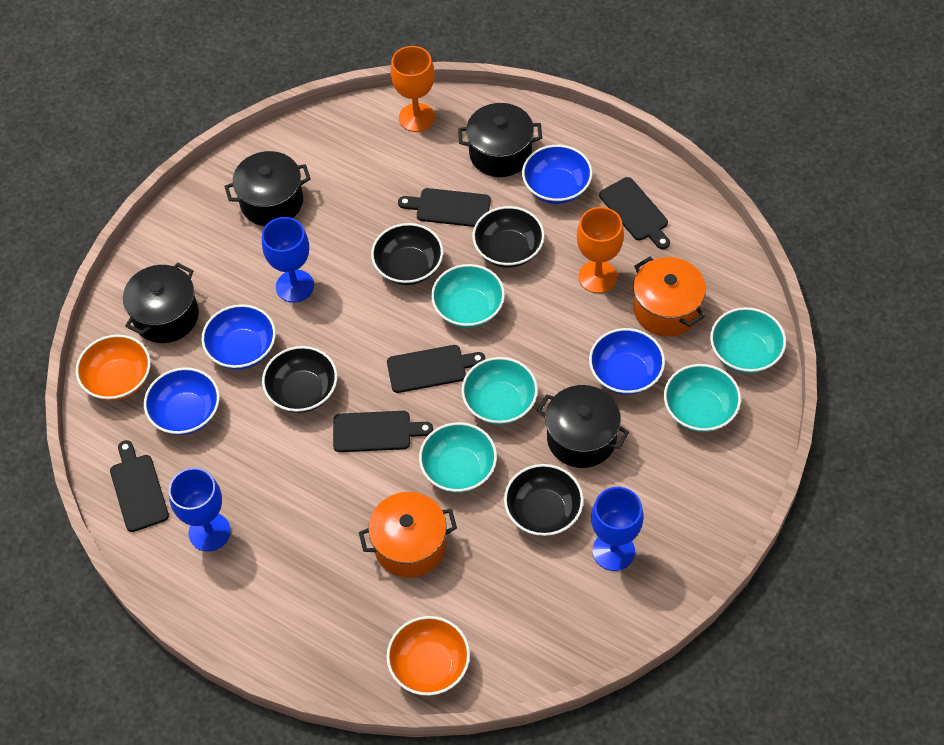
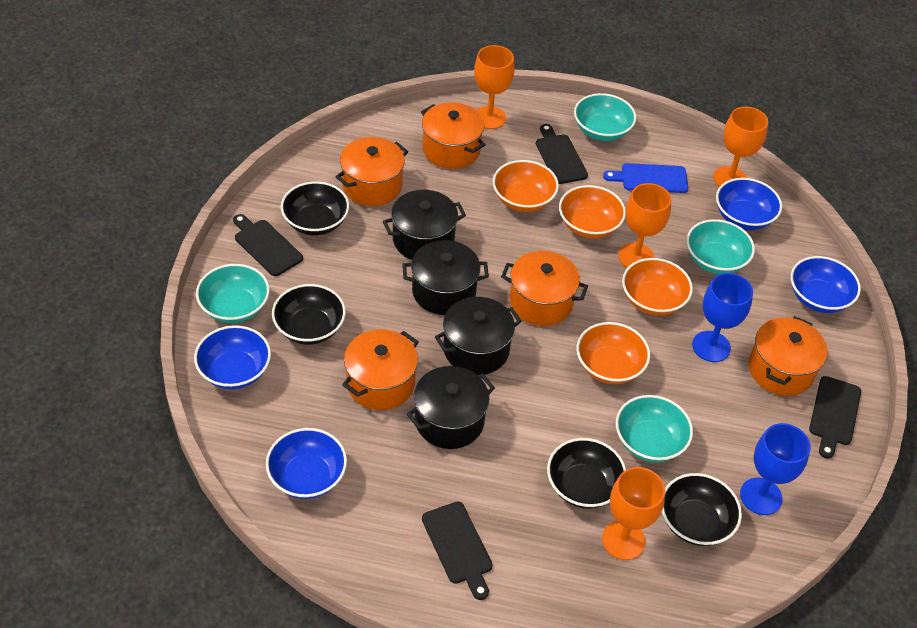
black cutting board: 5 -> 4
blue cutting board: 0 -> 1
blue goblet: 3 -> 2
orange bowl: 2 -> 4
orange goblet: 2 -> 4
orange pot: 2 -> 5
turquoise bowl: 5 -> 4

